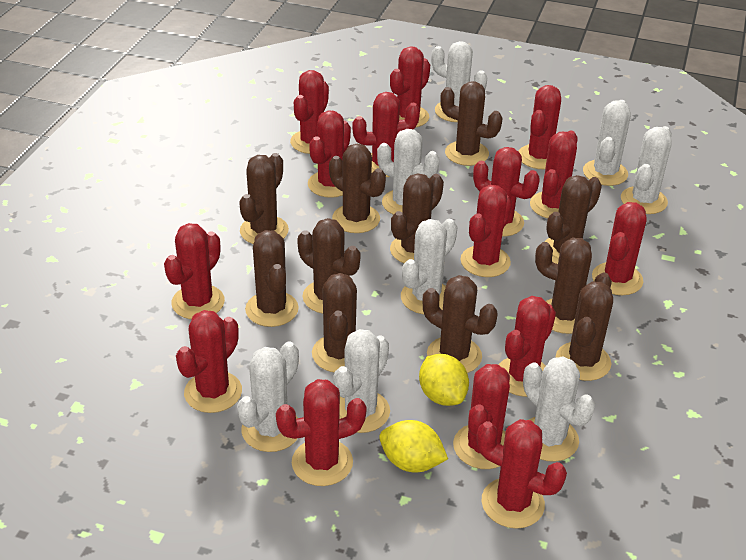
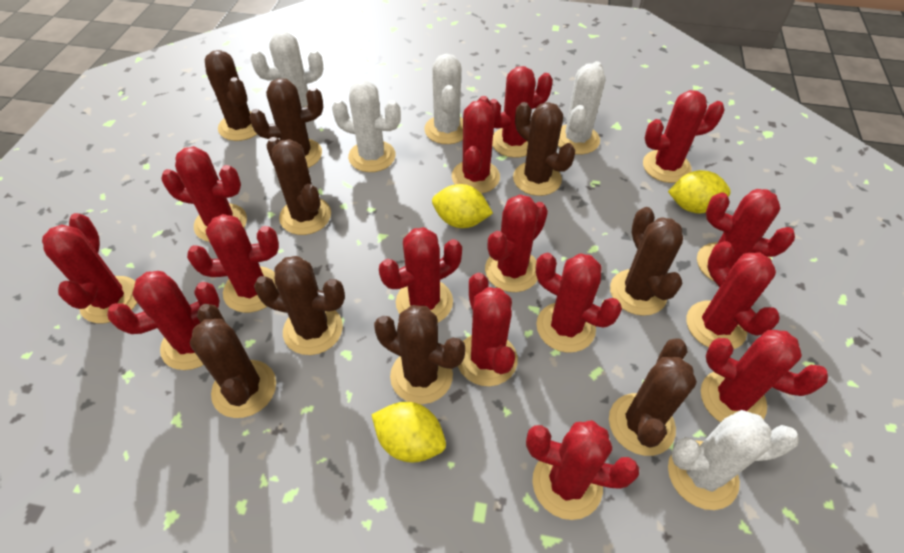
brown cactus: 11 -> 9
white cactus: 8 -> 5
yellow lemon: 2 -> 3

